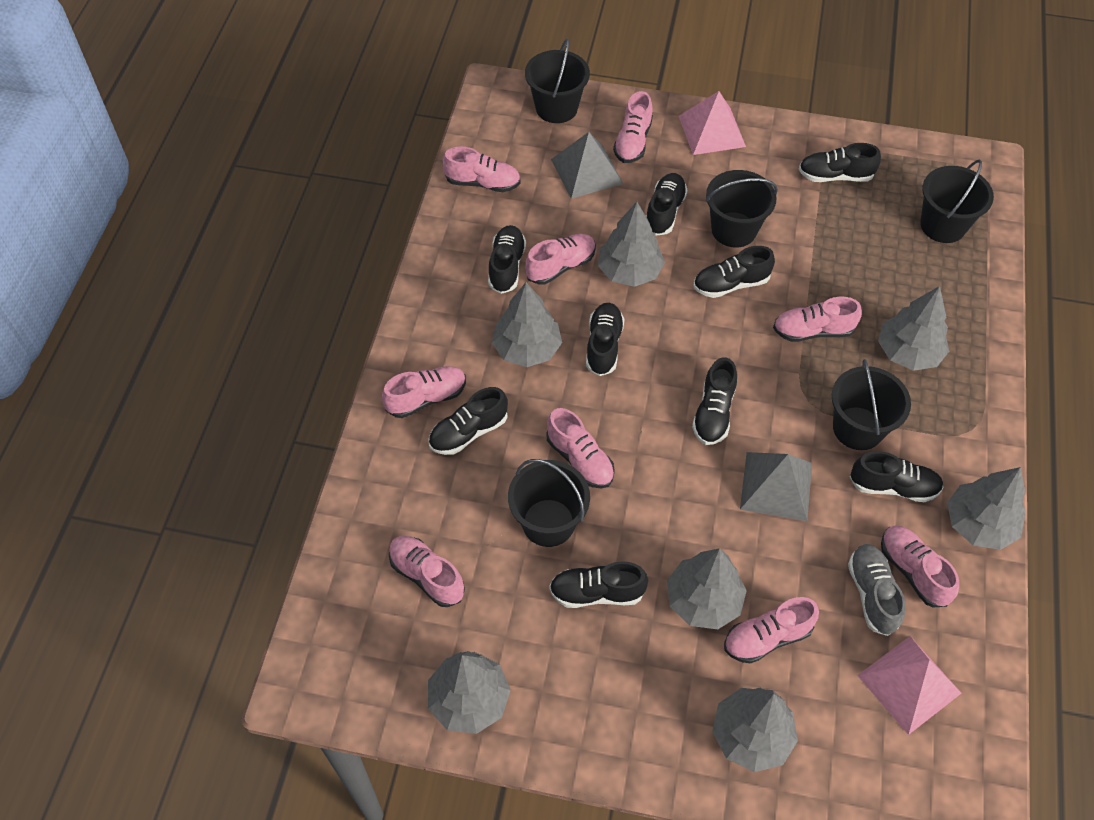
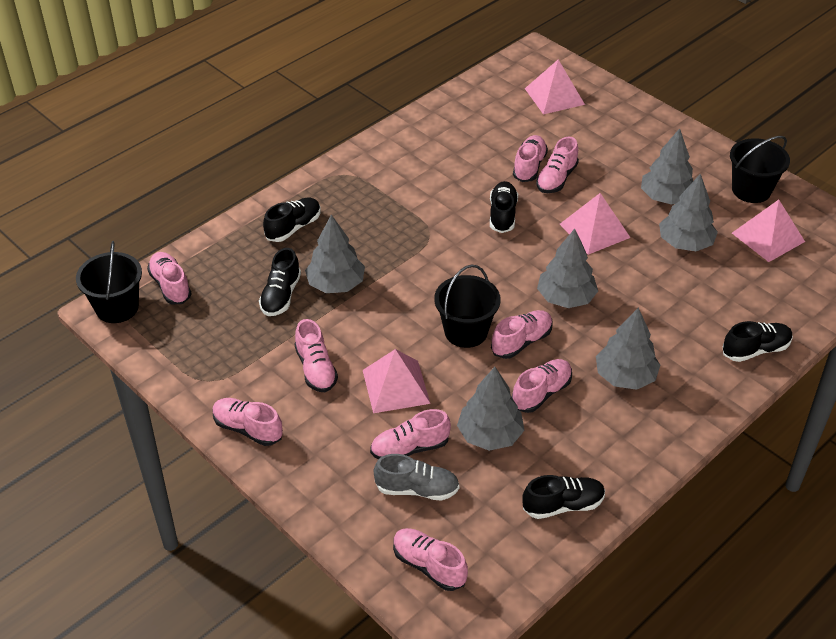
black bucket: 5 -> 3
black shoe: 9 -> 5
grey pyramid: 2 -> 0
grey tree: 7 -> 6
pink pyramid: 2 -> 4

